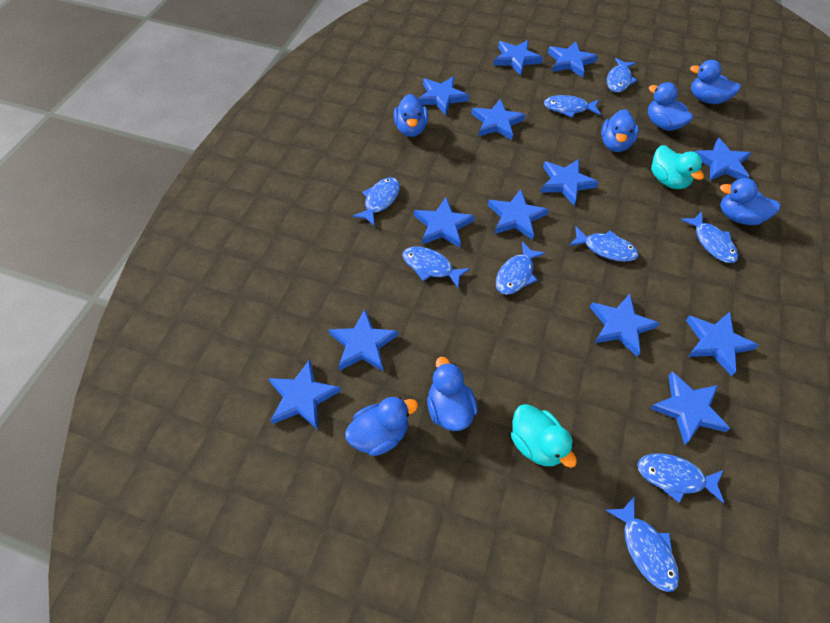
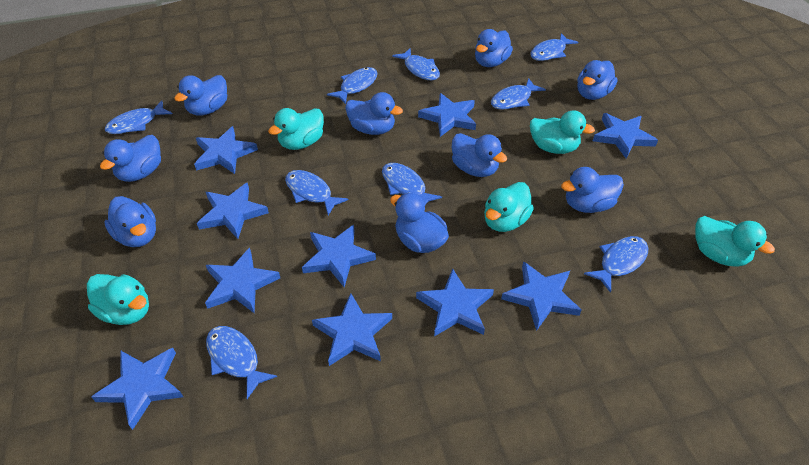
blue duck: 7 -> 9
blue star: 13 -> 10
turquoise duck: 2 -> 5

